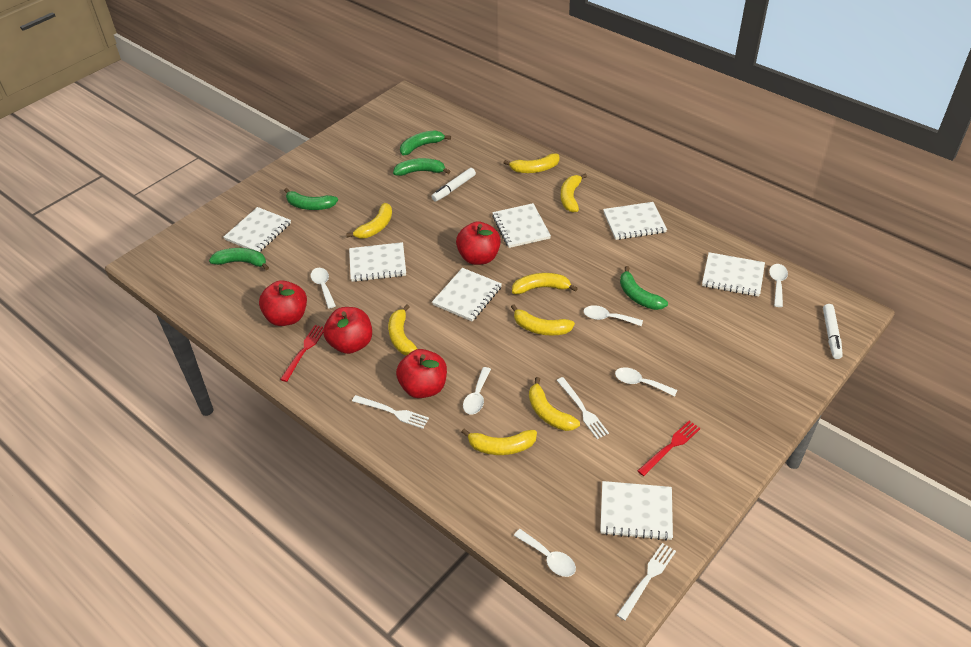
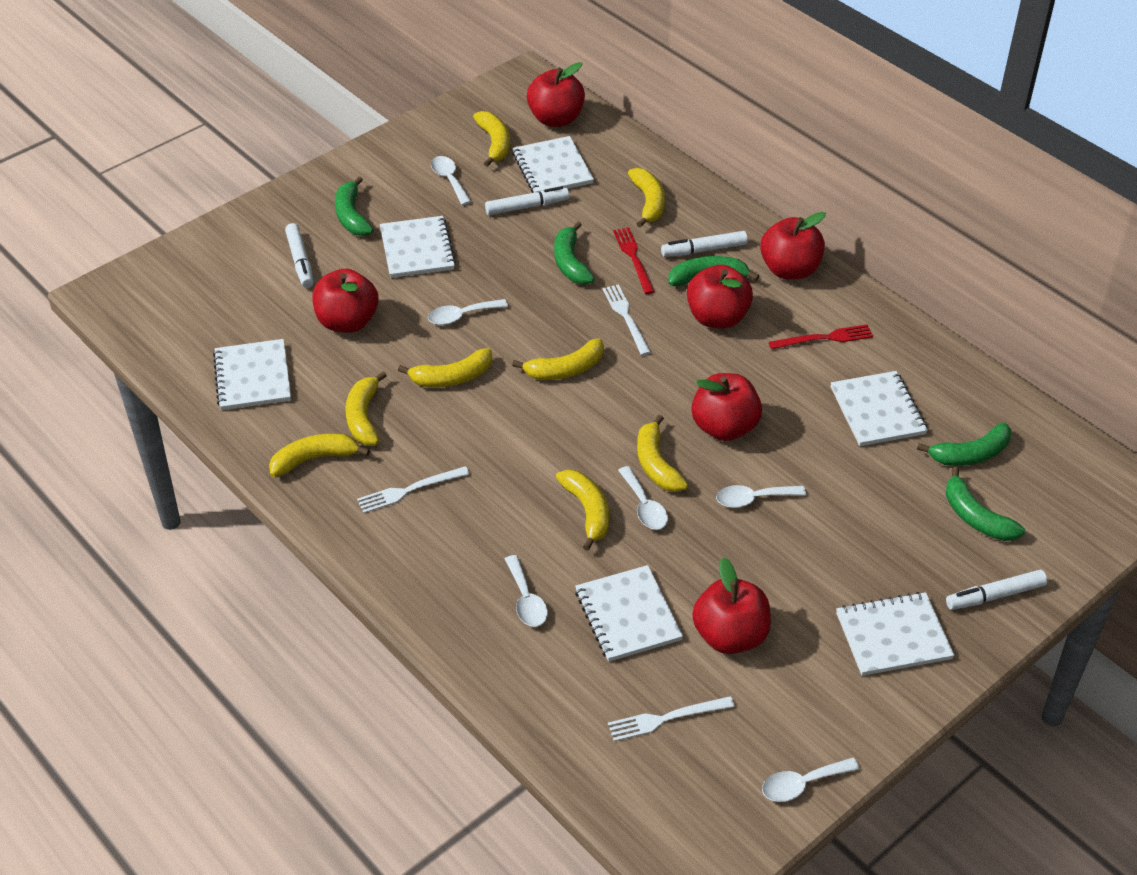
red apple: 4 -> 6
white marker: 2 -> 4
white notebook: 7 -> 6

